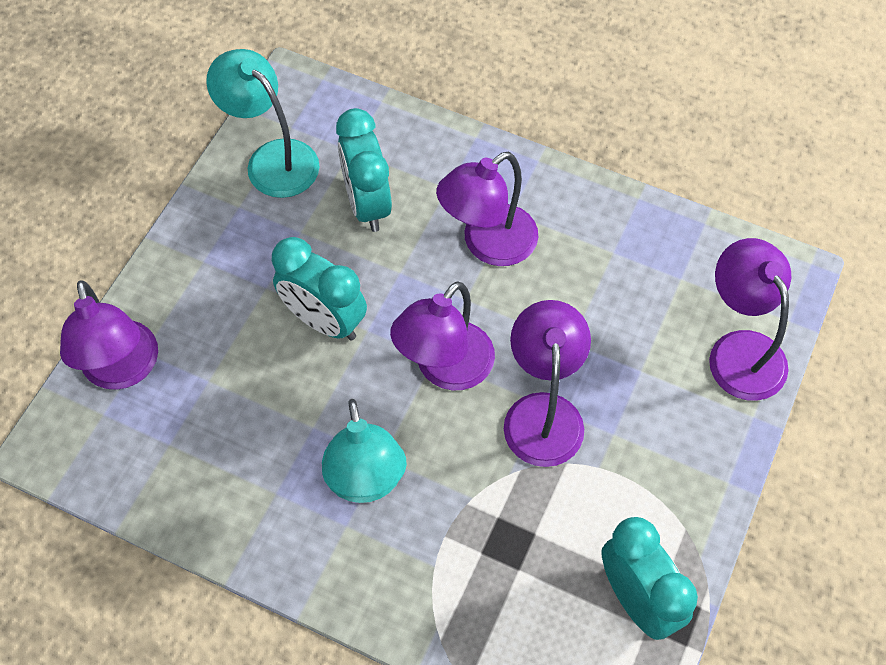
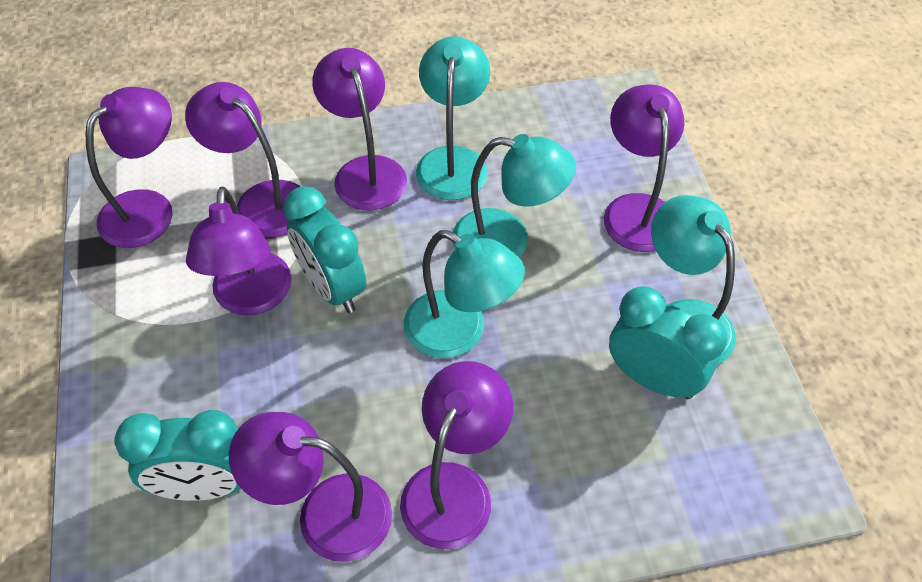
purple lamp: 5 -> 7
turquoise lamp: 2 -> 4

